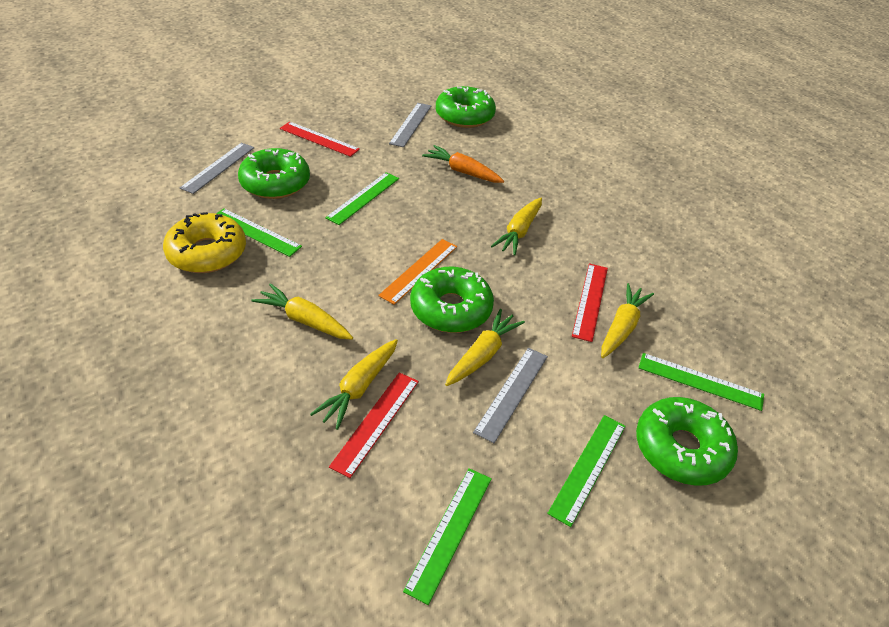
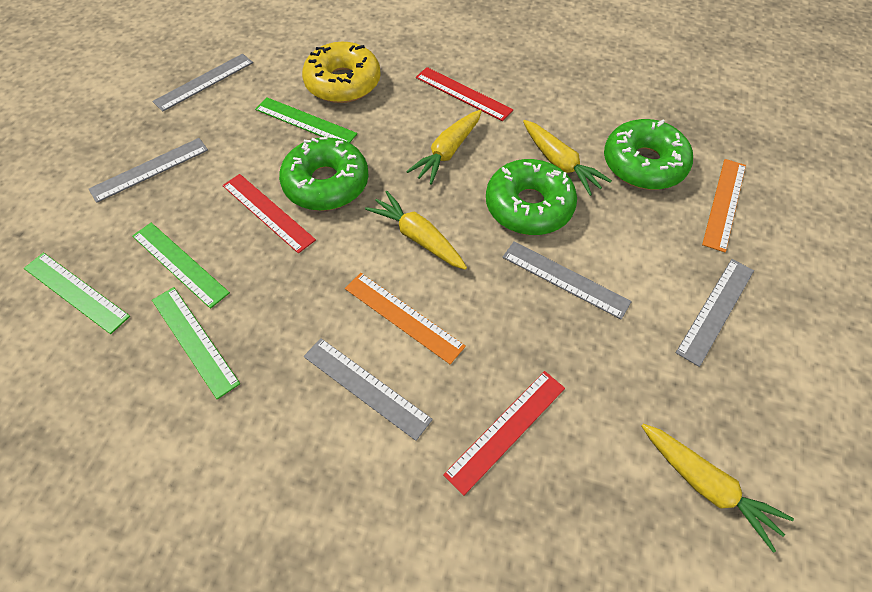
green donut: 4 -> 3
green ruler: 5 -> 4
grey ruler: 3 -> 5
orange carrot: 1 -> 0
orange ruler: 1 -> 2
yellow carrot: 5 -> 4

